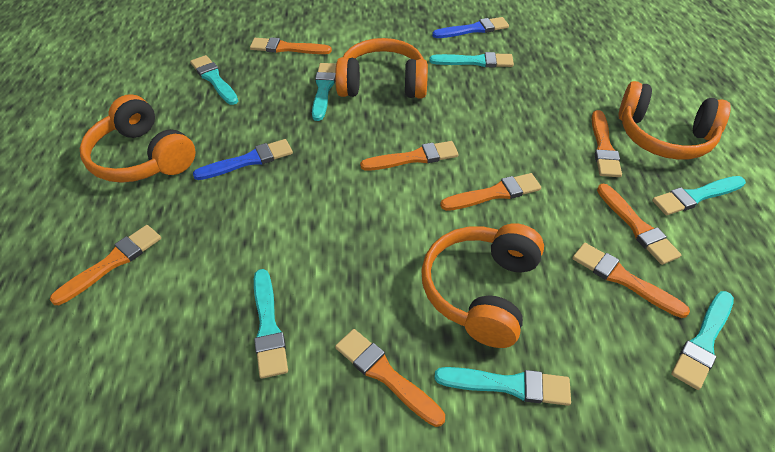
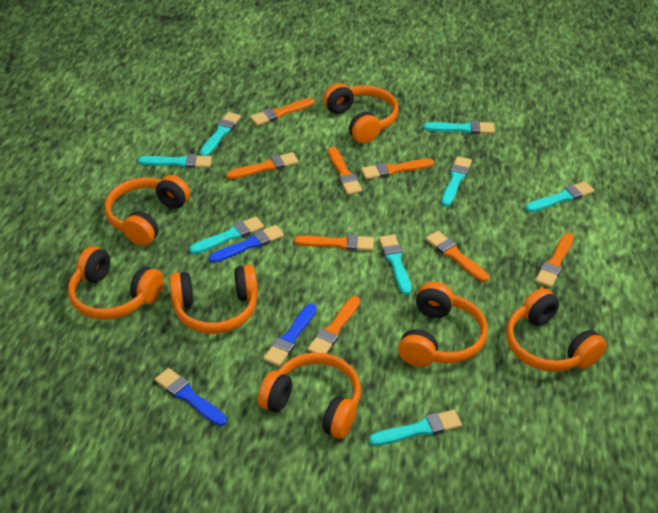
blue brush: 2 -> 3
orange headphones: 4 -> 7
turquoise brush: 7 -> 8

